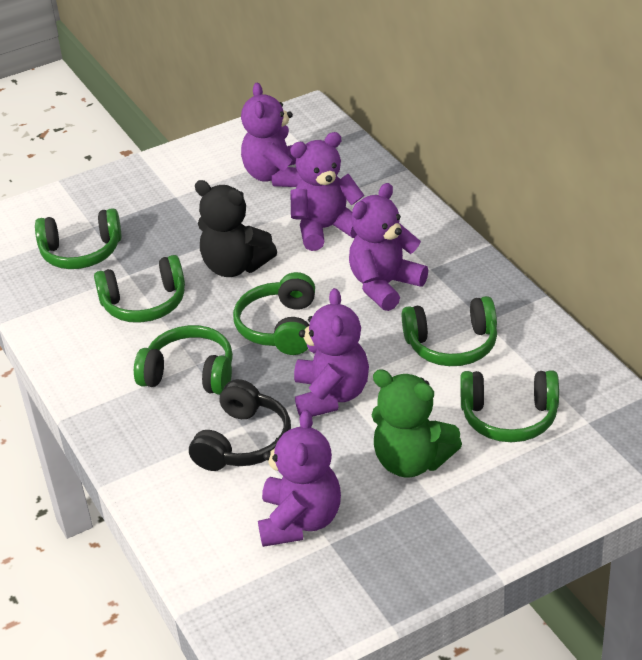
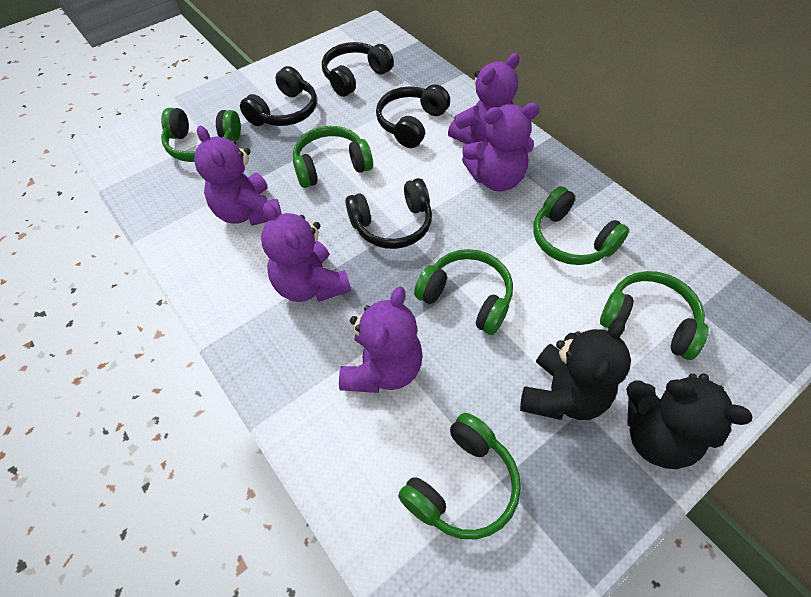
black headphones: 1 -> 4
black teddy bear: 1 -> 2
green teddy bear: 1 -> 0

